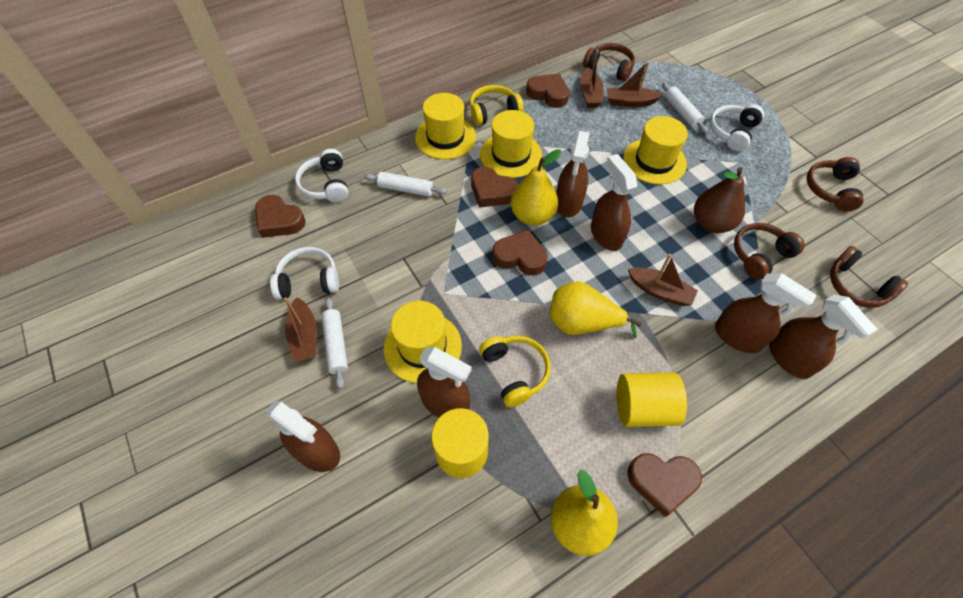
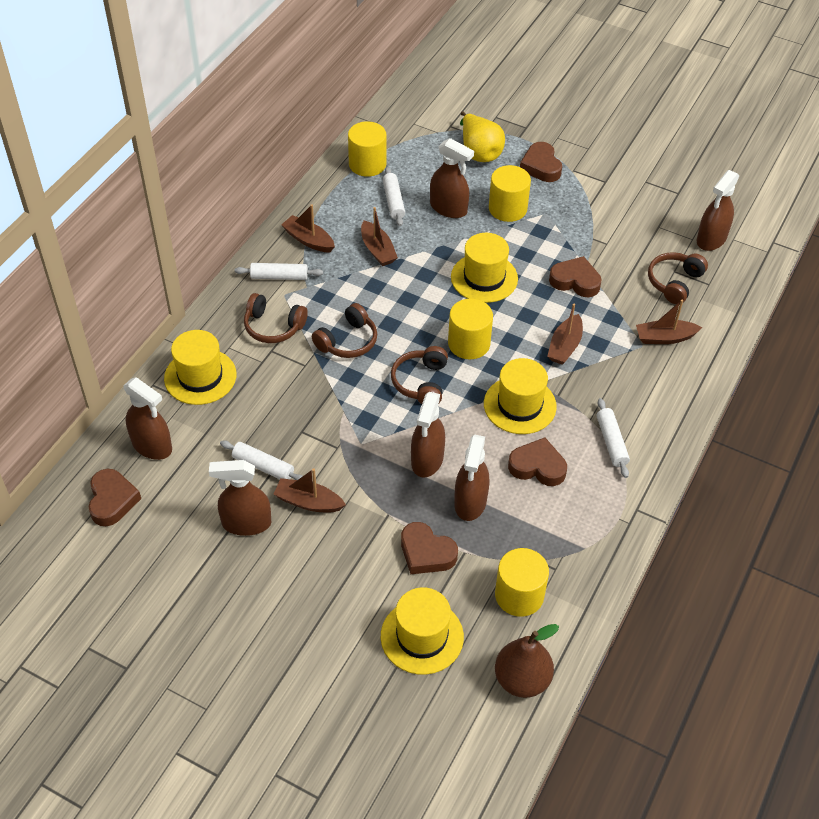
brown boat: 4 -> 5
white headphones: 3 -> 0
white rolling pin: 3 -> 4
yellow cylinder: 2 -> 4
yellow headphones: 2 -> 0
yellow pear: 3 -> 1

